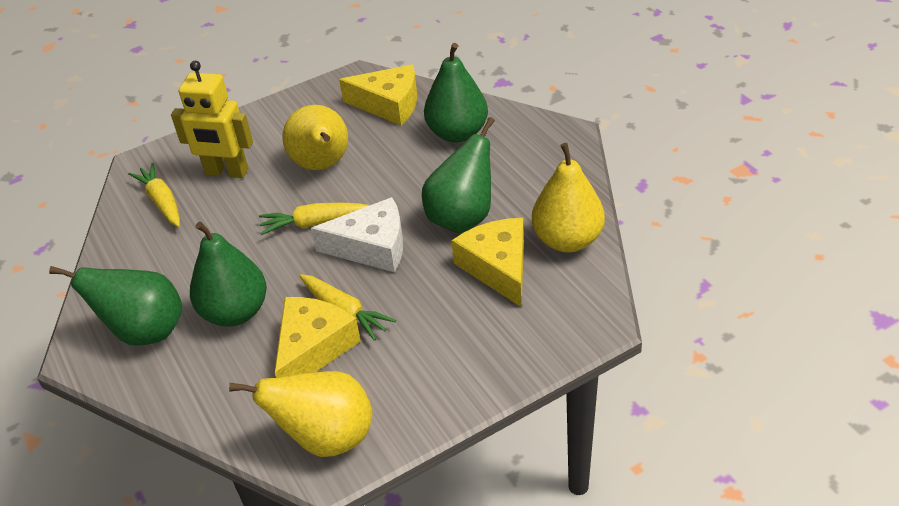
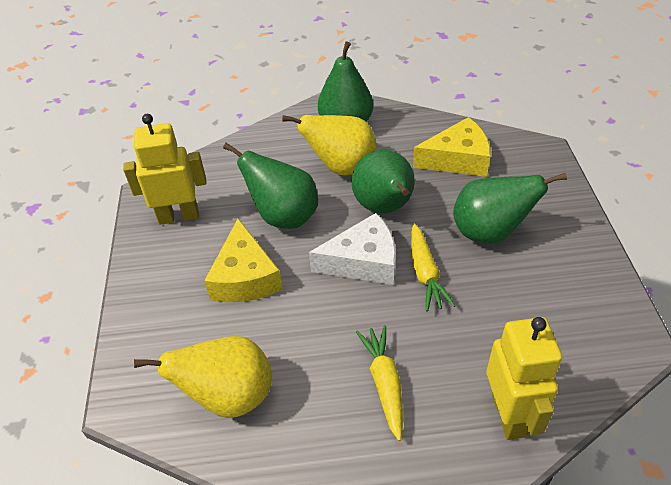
yellow carrot: 3 -> 2
yellow cheese: 3 -> 2
yellow pear: 3 -> 2
yellow robot: 1 -> 2

